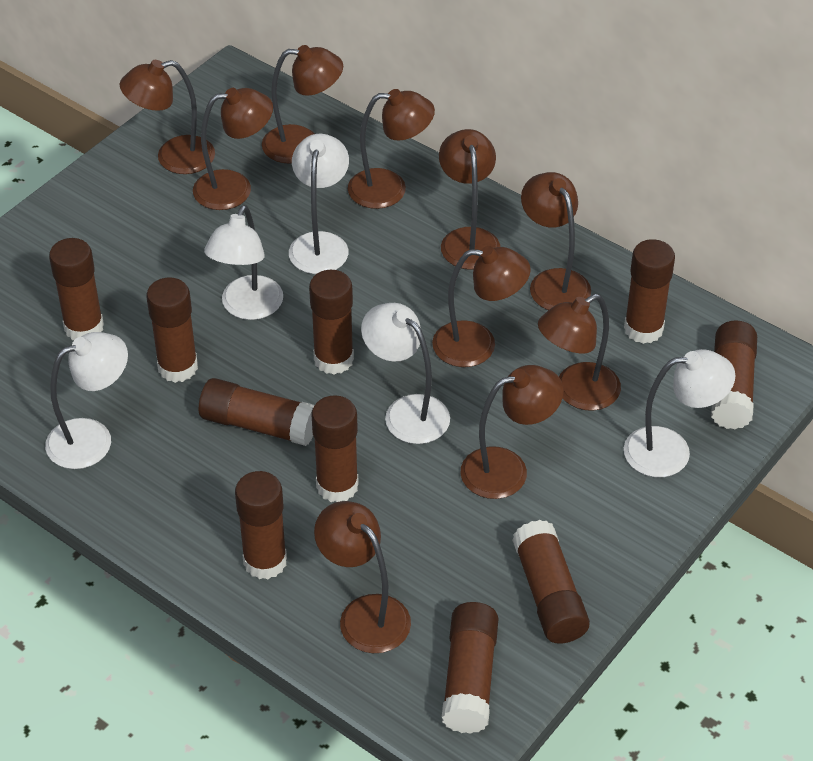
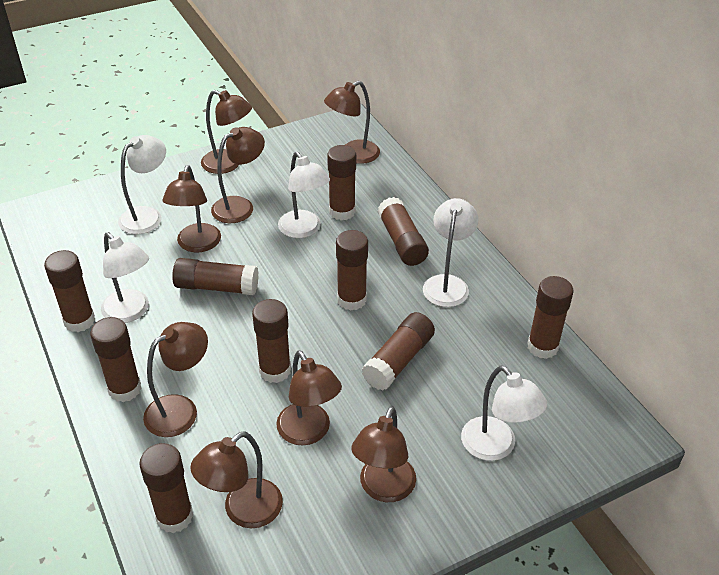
brown lamp: 10 -> 8

